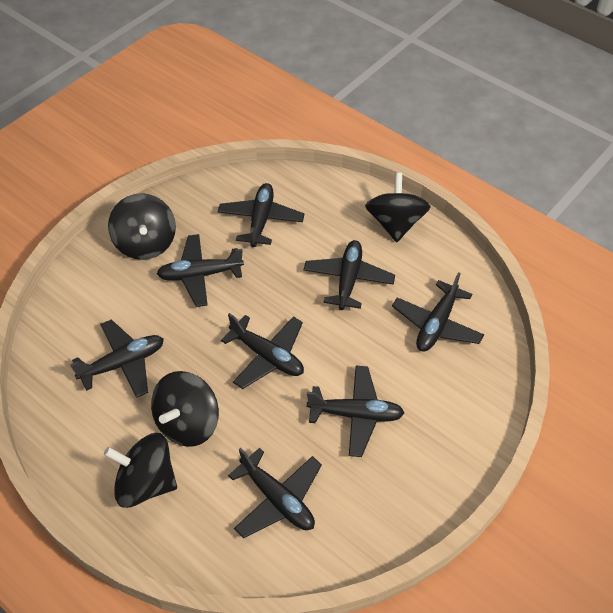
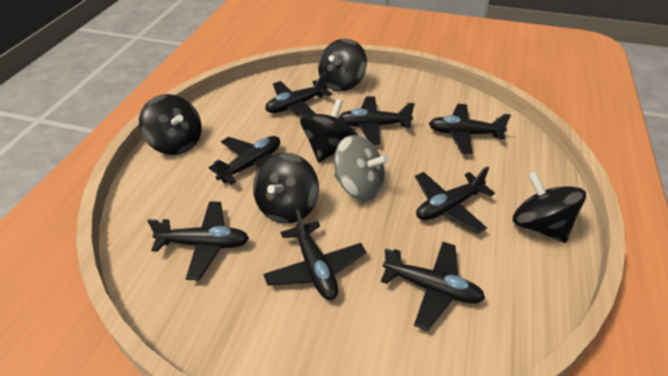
black spinning top: 4 -> 5
grey spinning top: 0 -> 1

